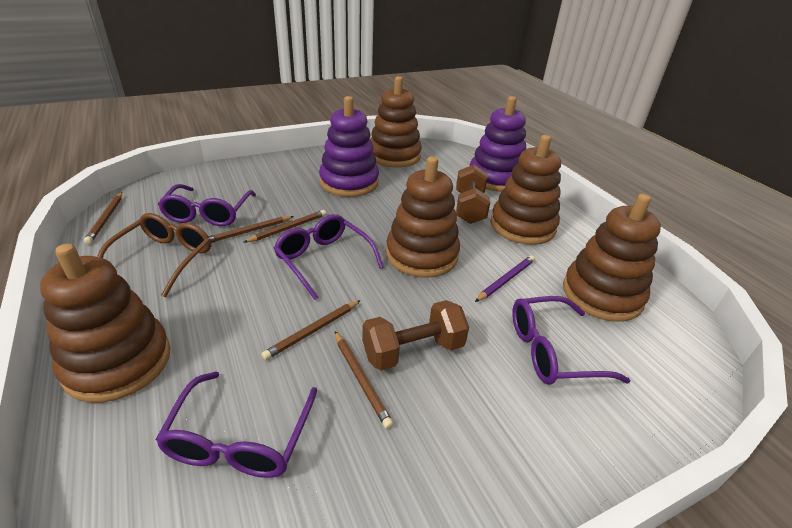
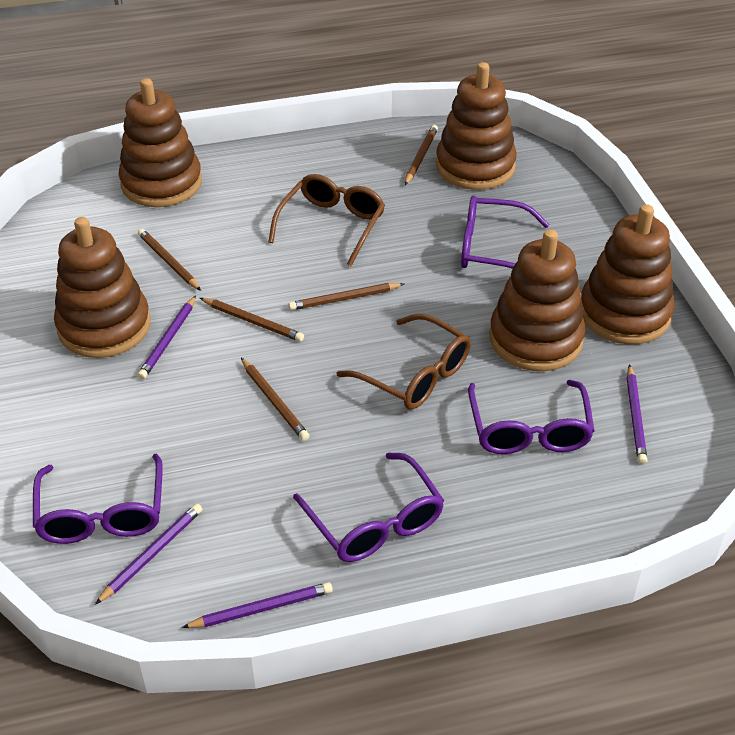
brown dumbbell: 2 -> 0
brown glasses: 1 -> 2
purple pencil: 1 -> 4
purple stacking toy: 2 -> 0

